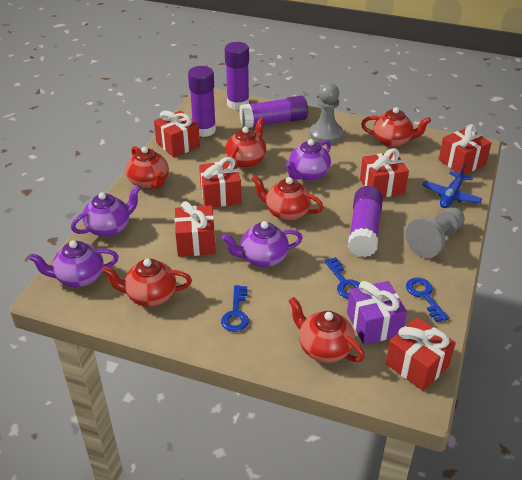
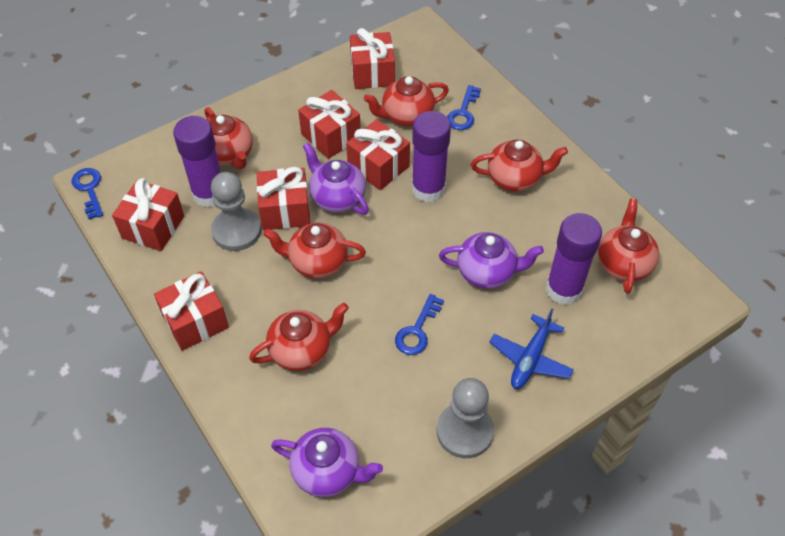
purple gift: 1 -> 0
purple glue stick: 4 -> 3
purple teapot: 4 -> 3

